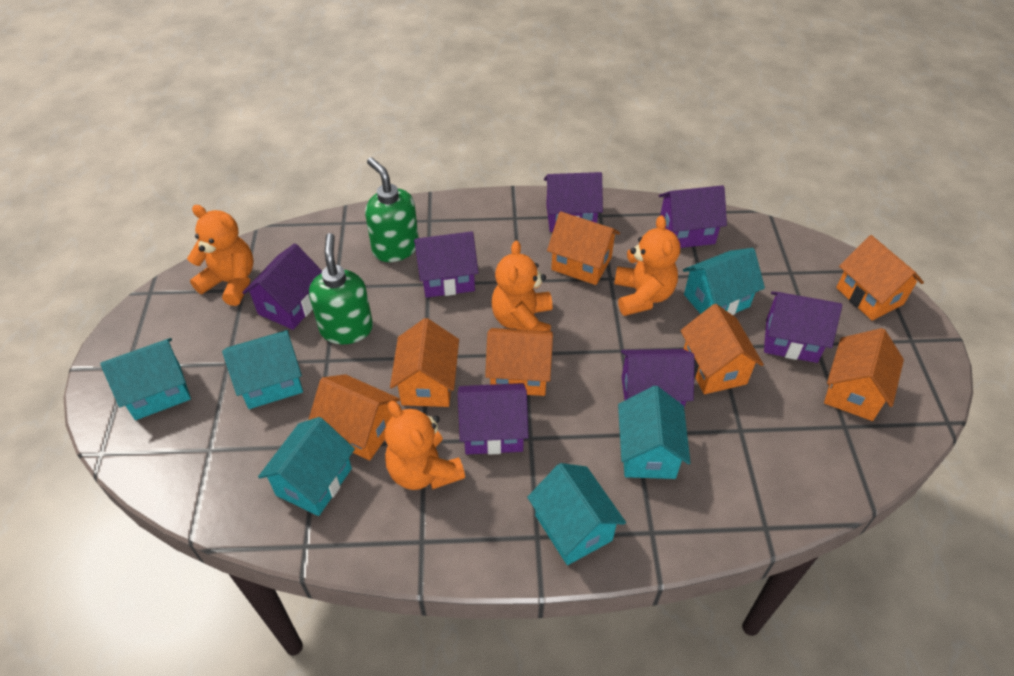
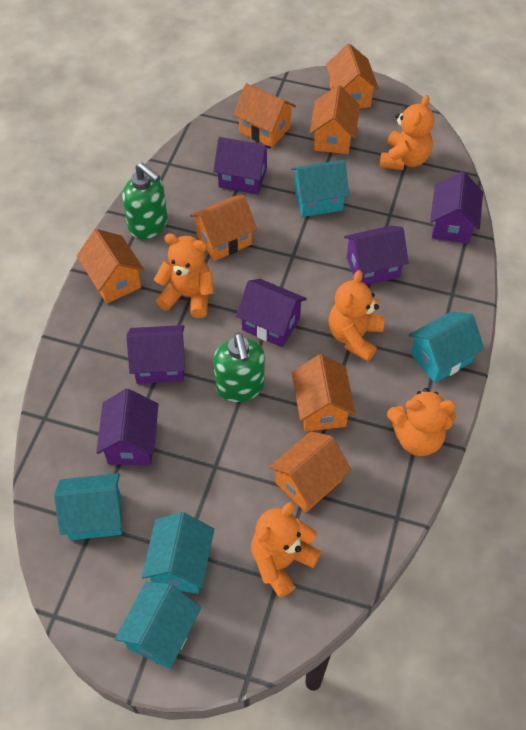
orange teddy bear: 4 -> 5
purple house: 7 -> 6
turquoise house: 6 -> 5

